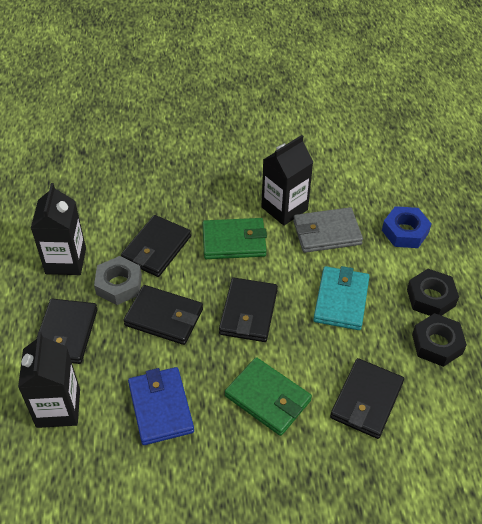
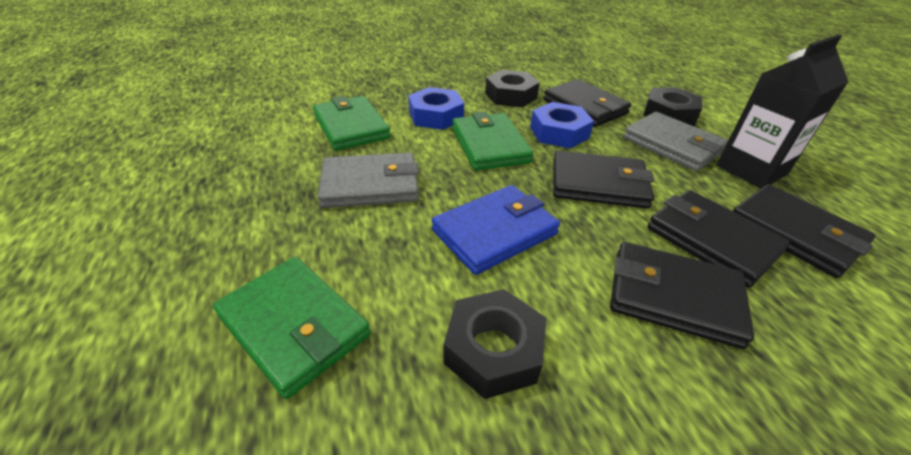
black carton: 3 -> 1
black nut: 2 -> 3
blue nut: 1 -> 2
green wallet: 2 -> 3
grey nut: 1 -> 0
grey wallet: 1 -> 2
turquoise wallet: 1 -> 0

